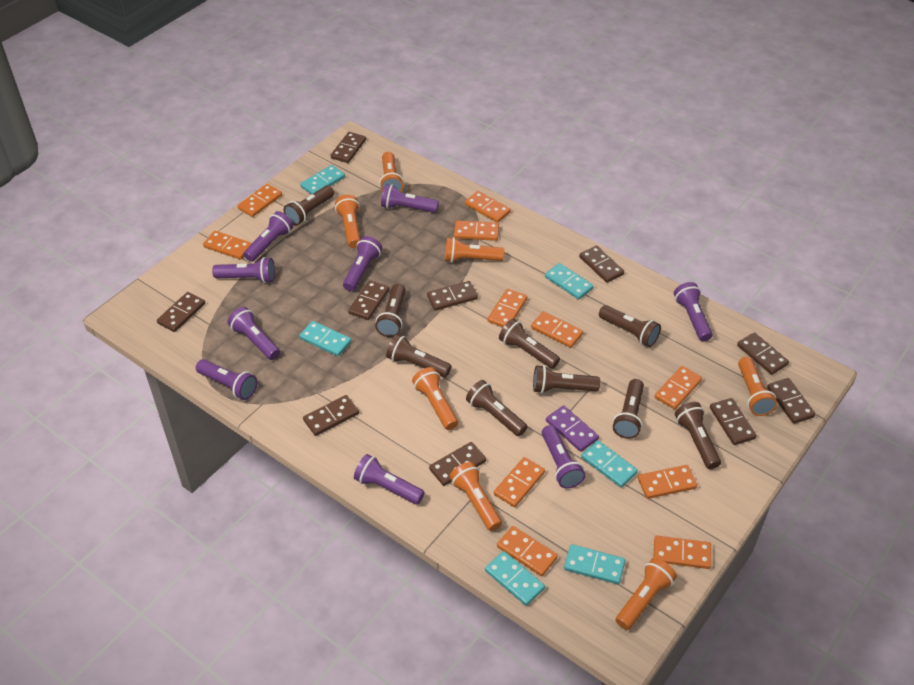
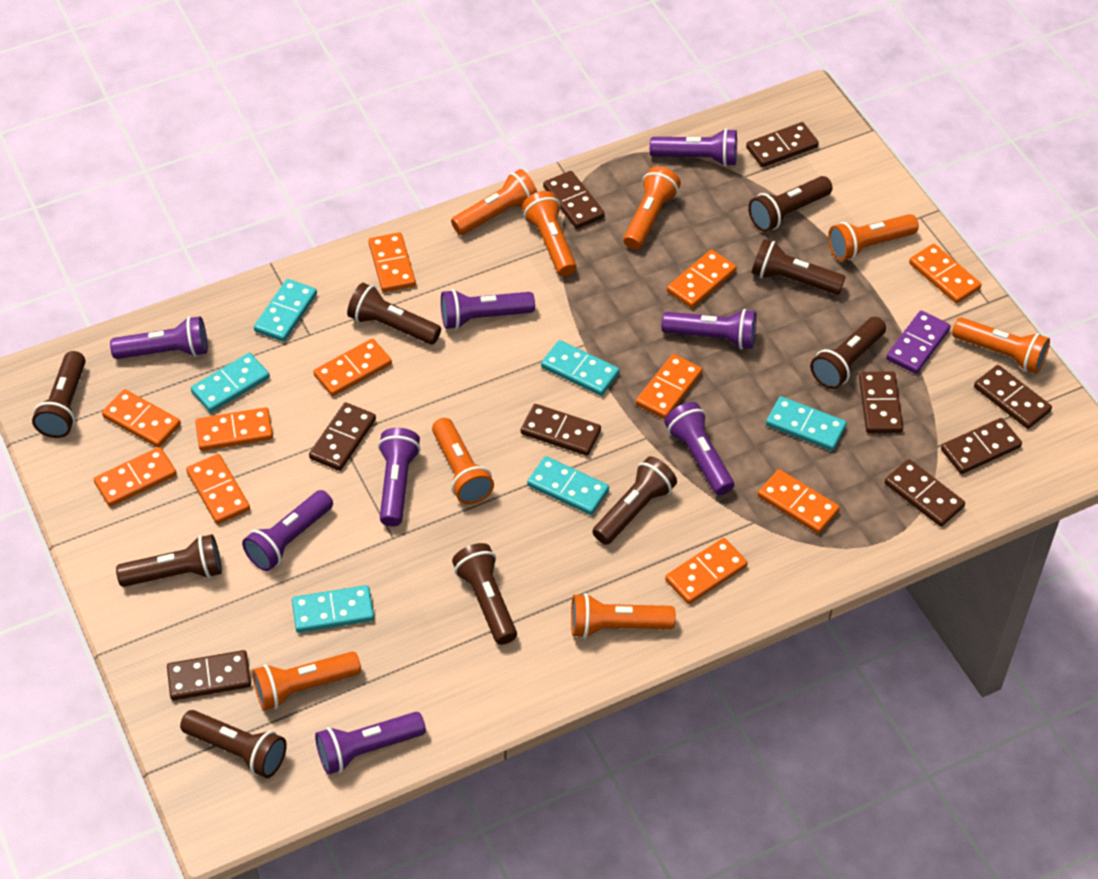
brown domino: 10 -> 9
orange flashlight: 7 -> 8
purple flashlight: 9 -> 8

